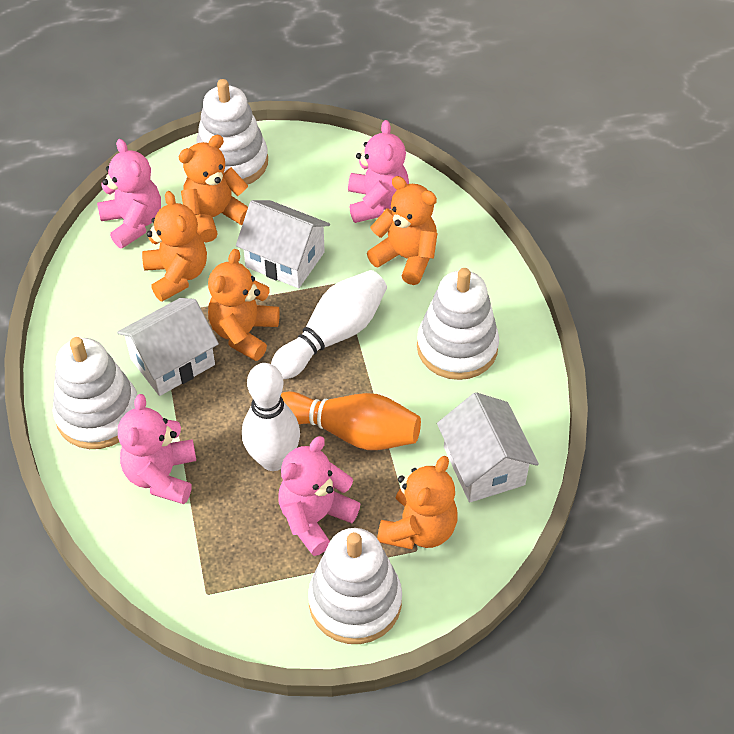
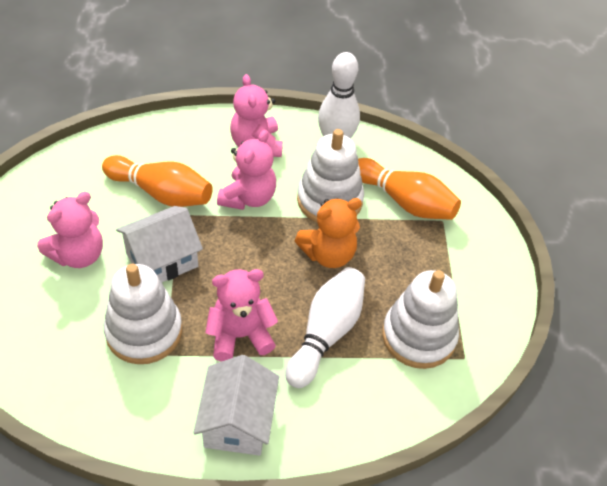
orange bowling pin: 1 -> 2
orange teddy bear: 5 -> 1
white house: 3 -> 2
white stacking toy: 4 -> 3

